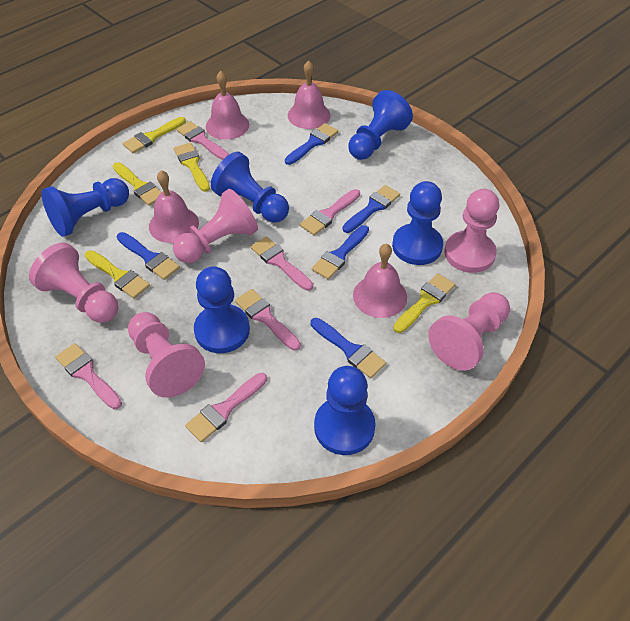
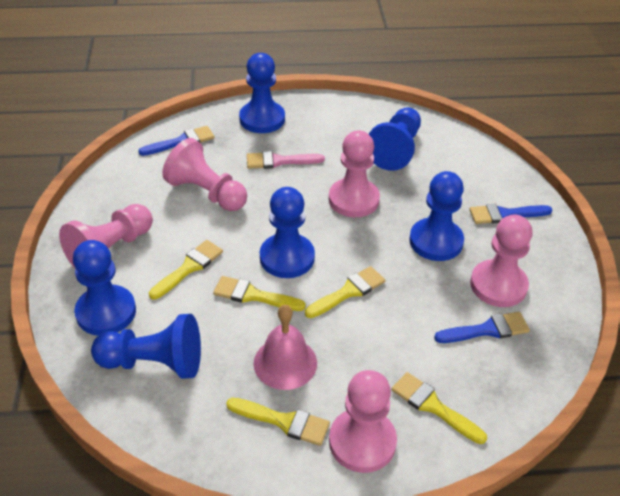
blue brush: 5 -> 3
pink bell: 4 -> 1
pink brush: 6 -> 1

